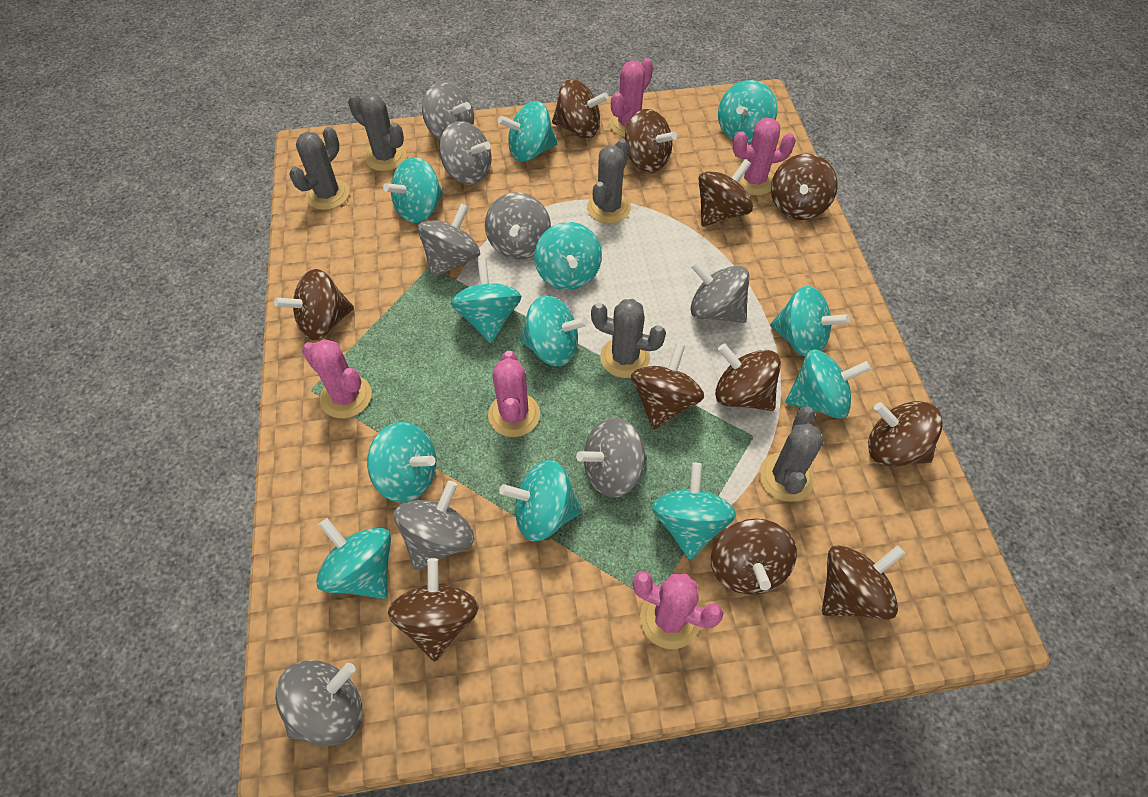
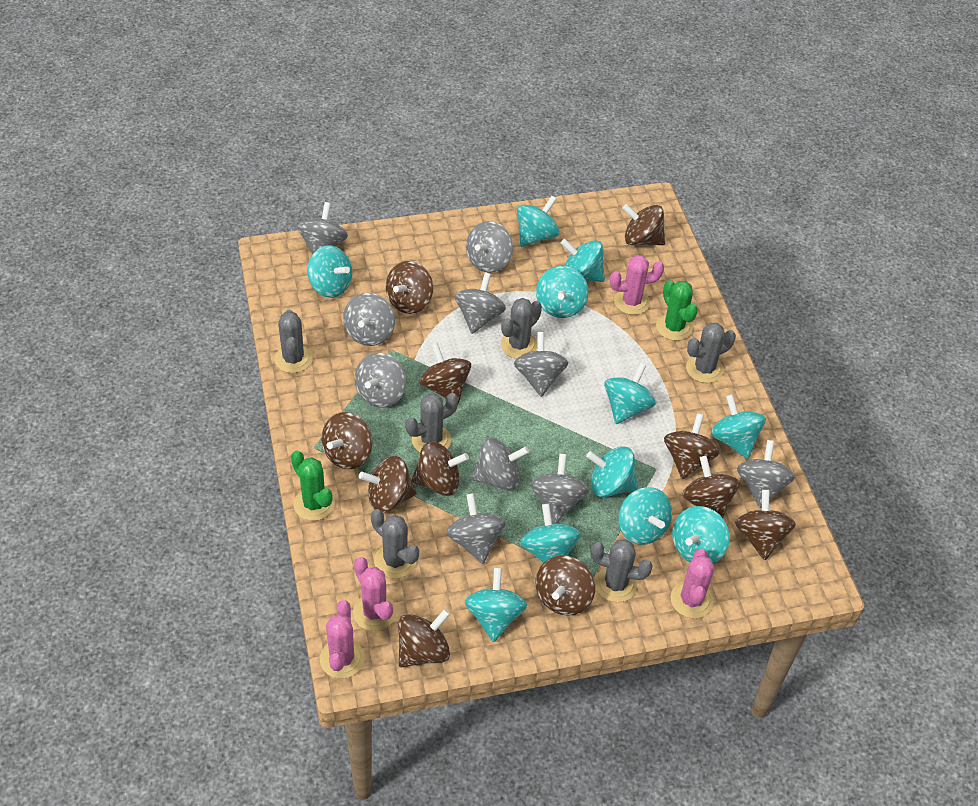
green cactus: 0 -> 2
grey cactus: 5 -> 6
grey spinning top: 8 -> 10
pink cactus: 5 -> 4
turquoise spinning top: 12 -> 11

